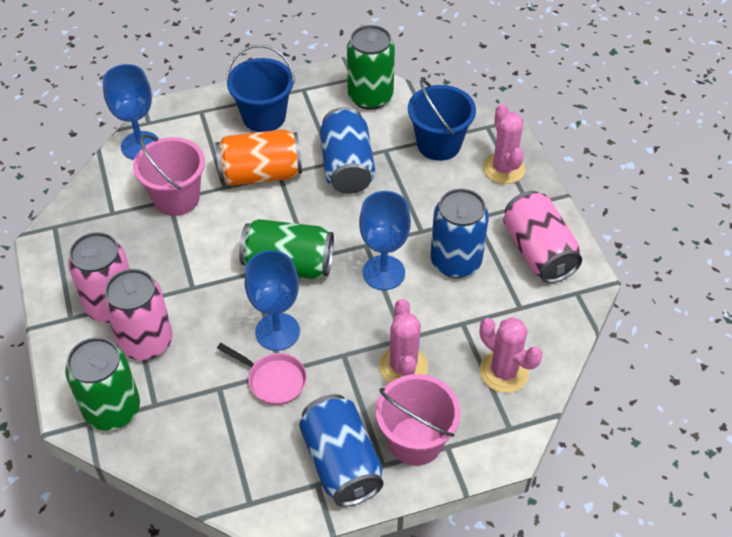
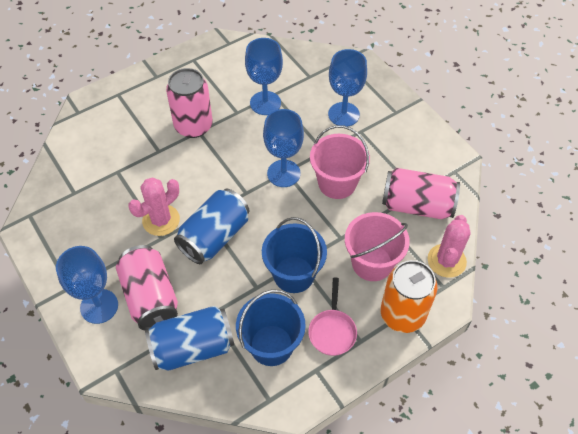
blue can: 3 -> 2
blue goblet: 3 -> 4
green can: 3 -> 0
pink cactus: 3 -> 2

